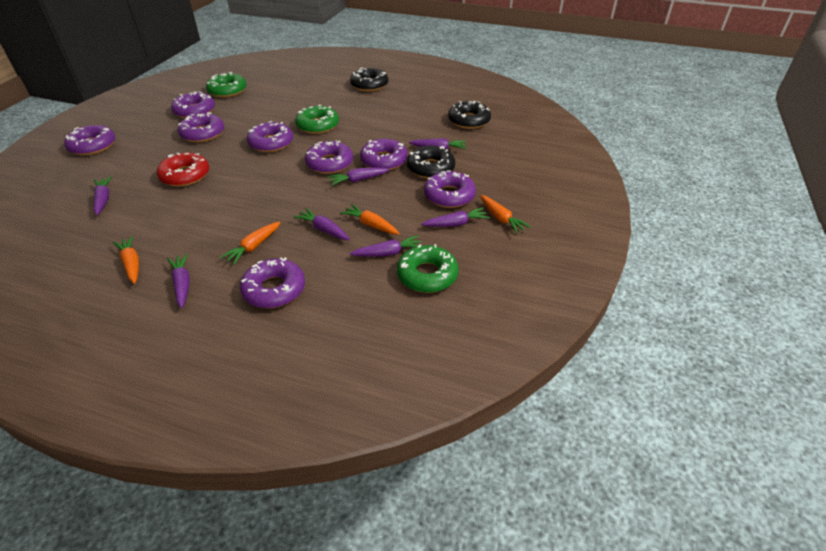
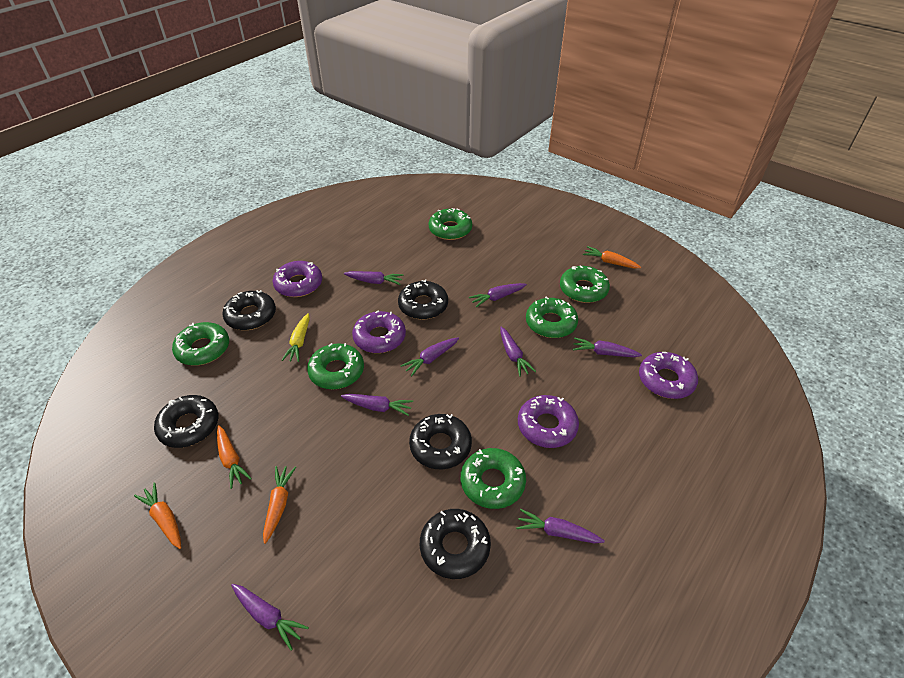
black donut: 3 -> 5
green donut: 3 -> 6
purple carrot: 7 -> 8
purple donut: 8 -> 4
red donut: 1 -> 0
yellow carrot: 0 -> 1

